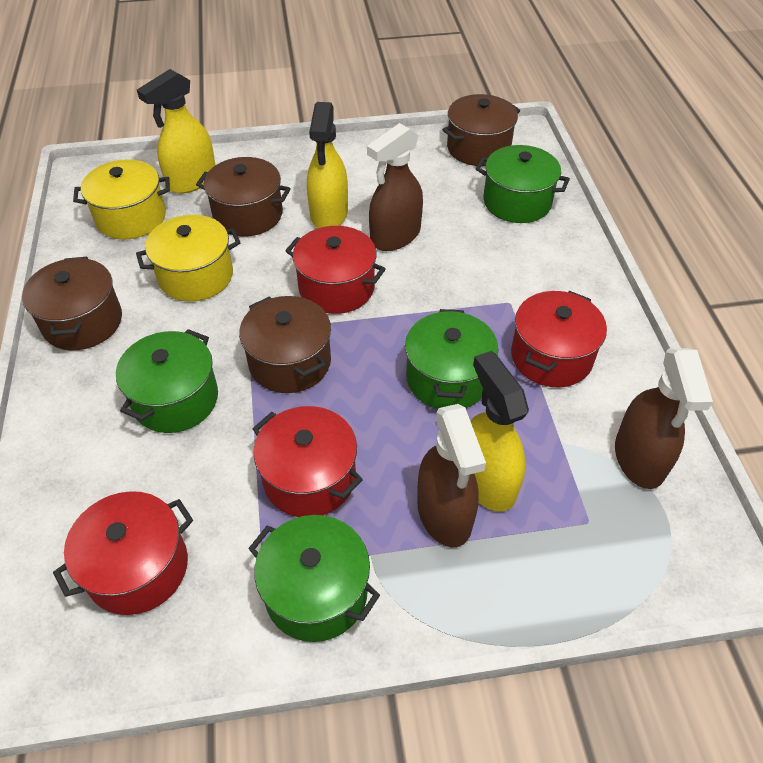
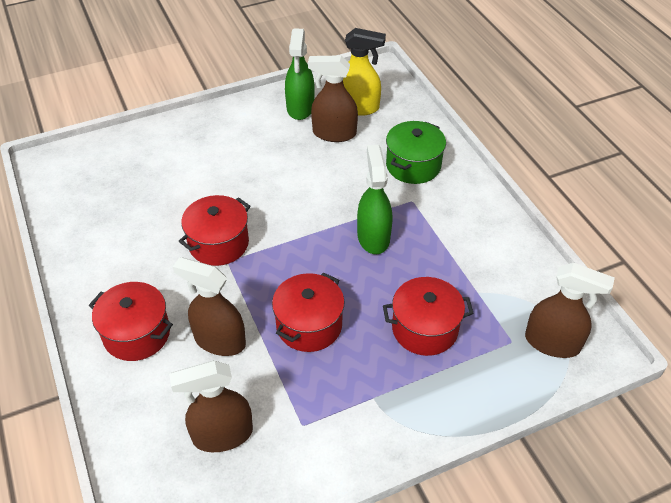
brown pot: 4 -> 0
brown spray bottle: 3 -> 4
green pot: 4 -> 1
green spray bottle: 0 -> 2
yellow pot: 2 -> 0
yellow spray bottle: 3 -> 1

